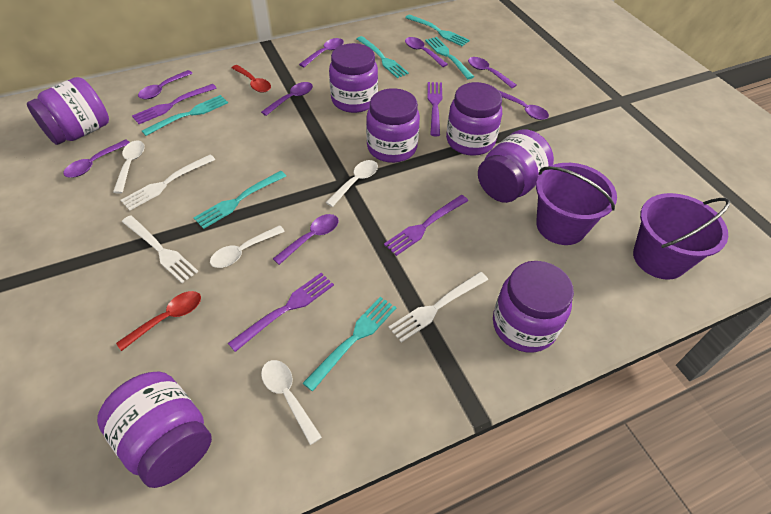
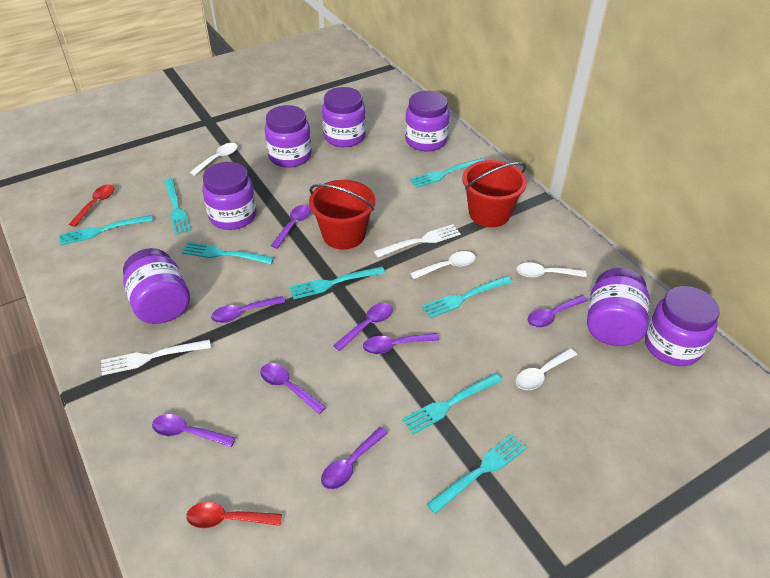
purple bucket: 2 -> 0
purple fork: 4 -> 0
red bucket: 0 -> 2
turquoise fork: 6 -> 8
white fork: 3 -> 2

